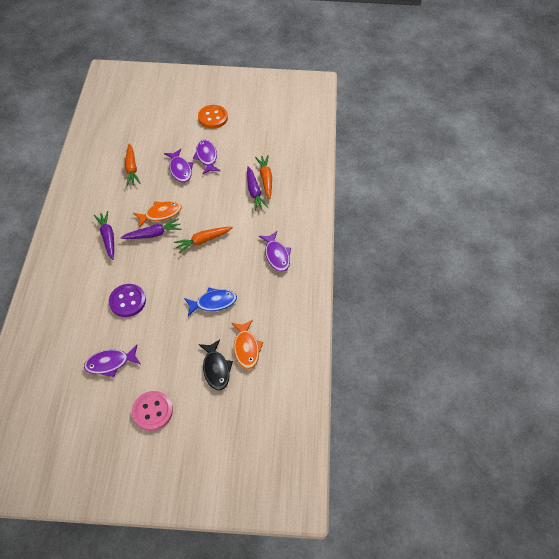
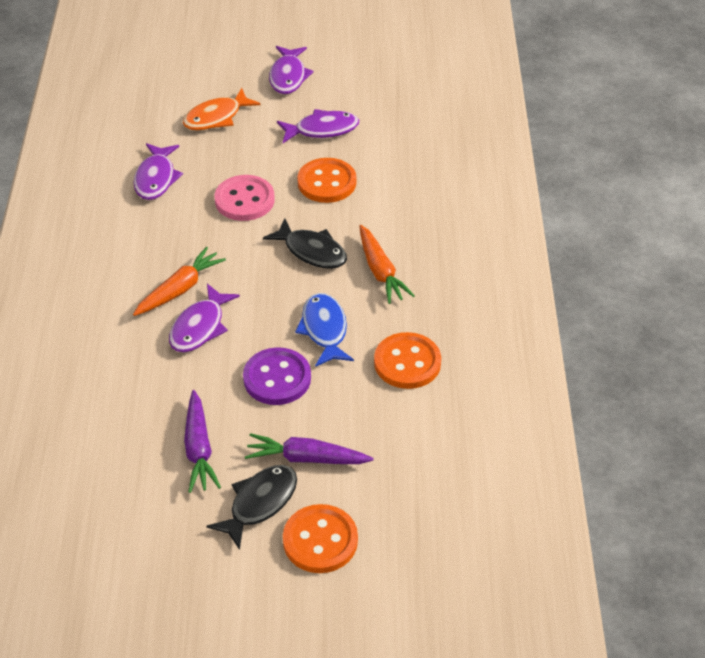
black fish: 1 -> 2
orange button: 1 -> 3
orange carrot: 3 -> 2
orange fish: 2 -> 1
purple carrot: 3 -> 2

